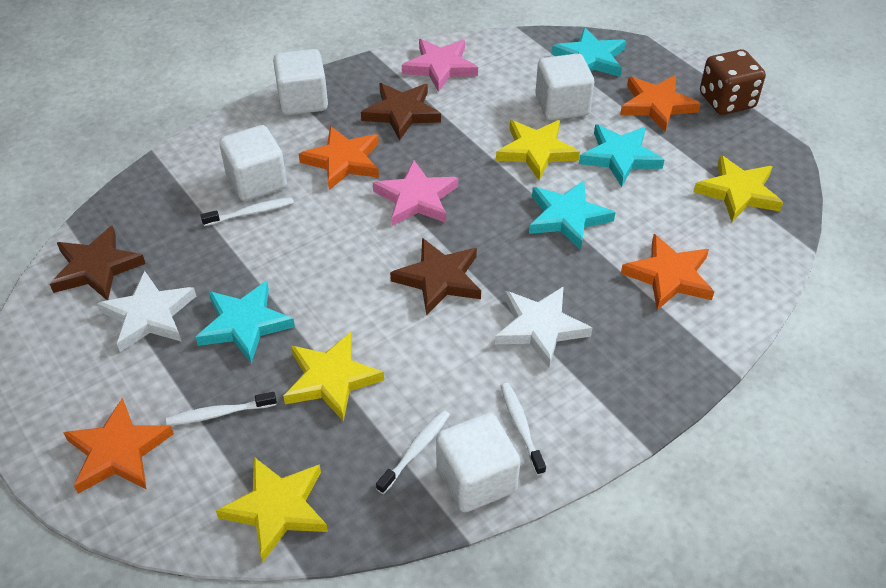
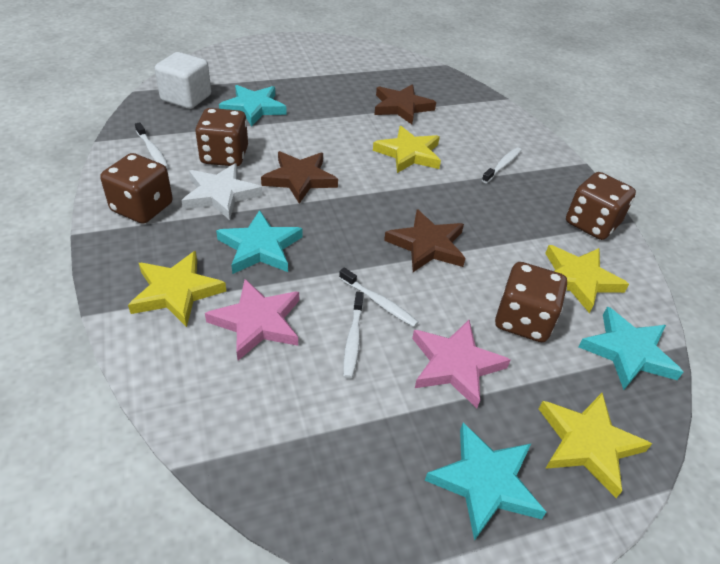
brown dice: 1 -> 4
orange star: 4 -> 0
white cube: 4 -> 1
white star: 2 -> 1

